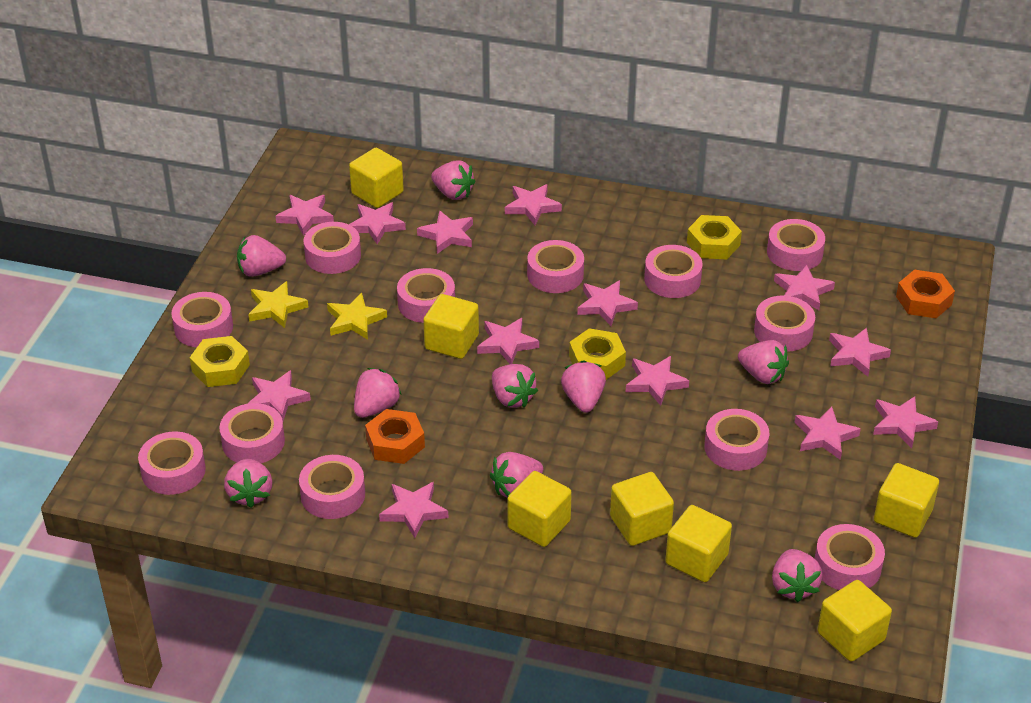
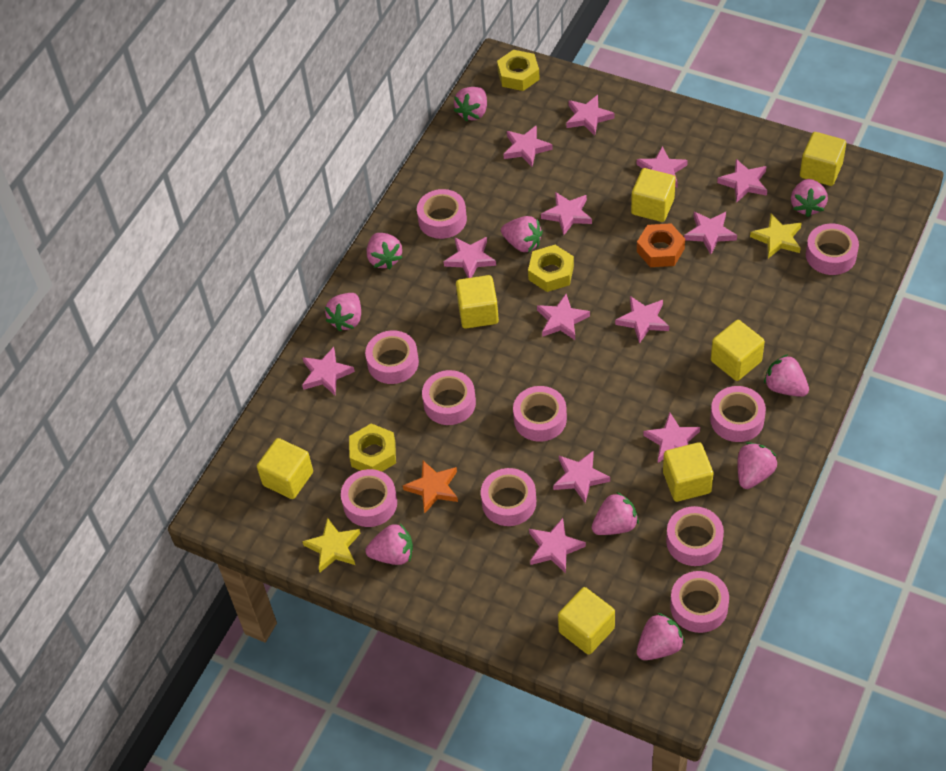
orange nut: 2 -> 1
orange star: 0 -> 1
pink strawberry: 9 -> 10
pink tape: 12 -> 10

